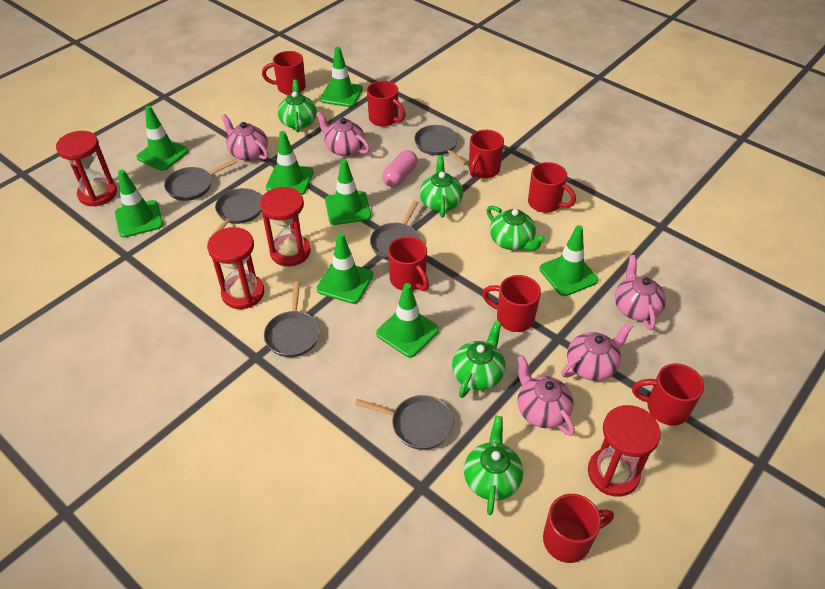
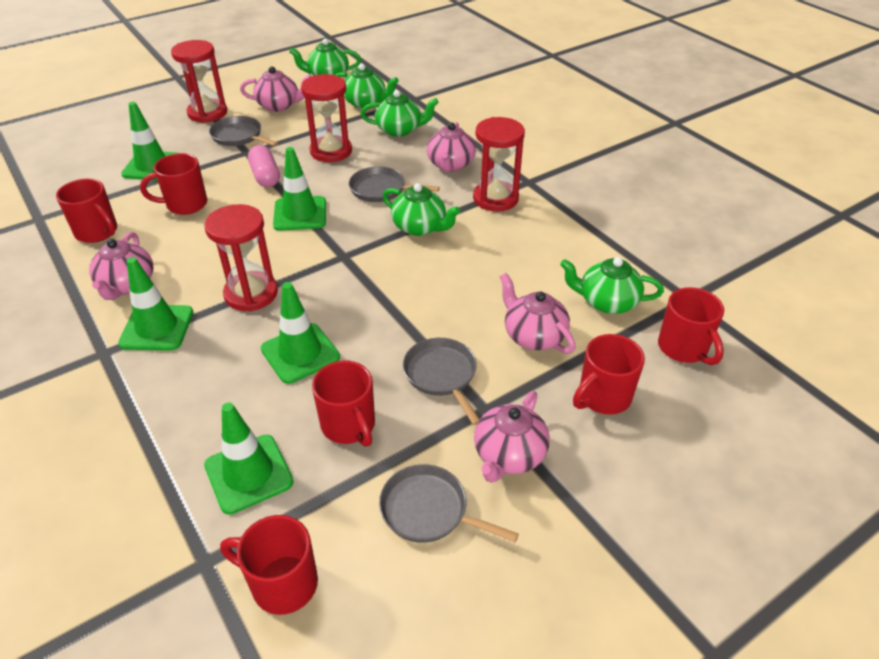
green traffic cone: 8 -> 5
grey pan: 6 -> 4
red mug: 8 -> 6

